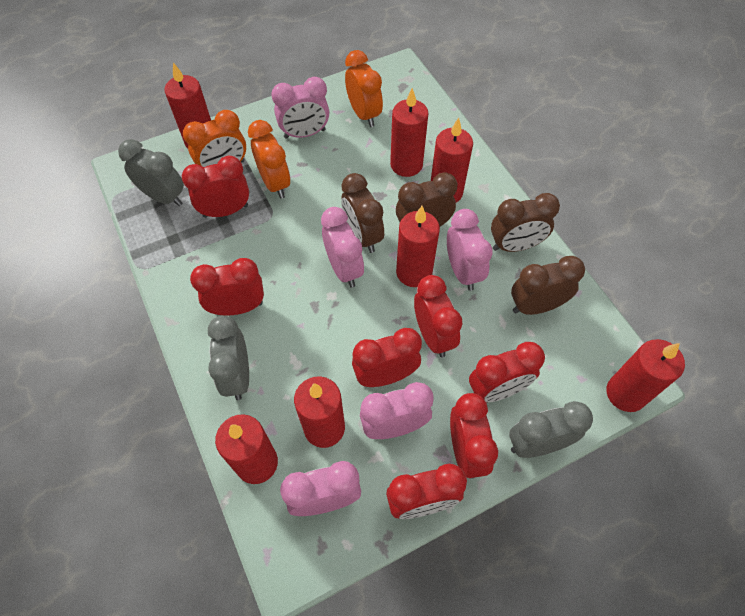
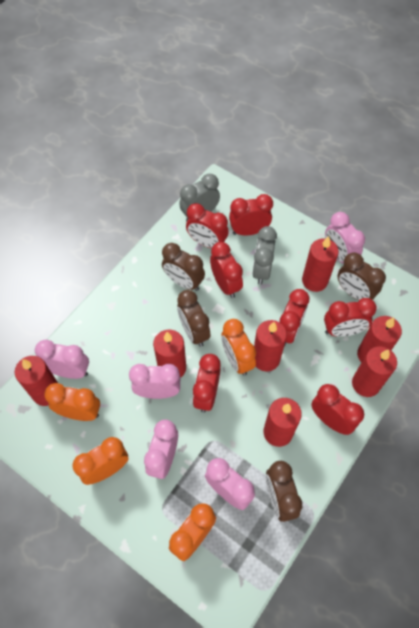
grey clock: 3 -> 2
orange clock: 3 -> 4

